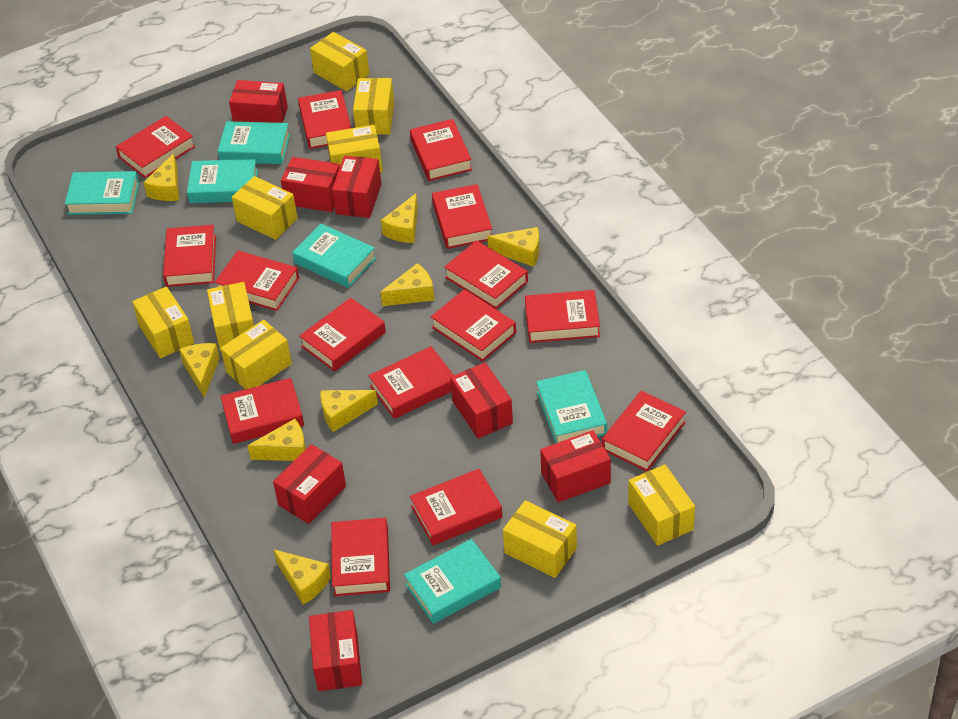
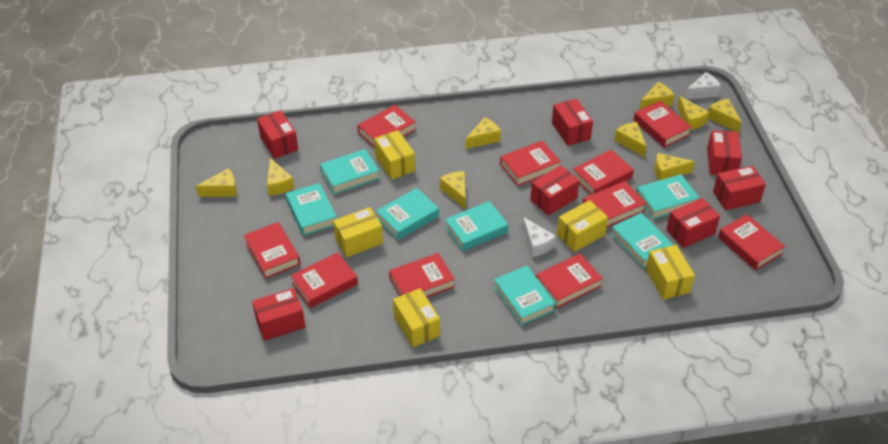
red book: 15 -> 10
turquoise book: 6 -> 7
white cheese: 0 -> 2
yellow box: 9 -> 5
yellow cheese: 8 -> 9

